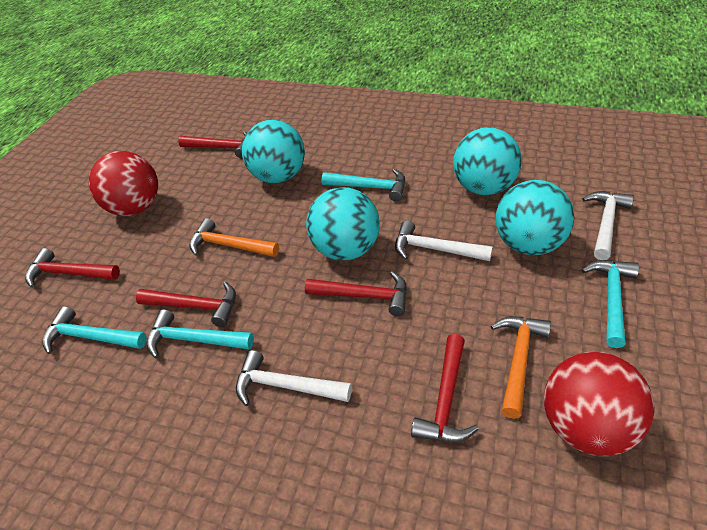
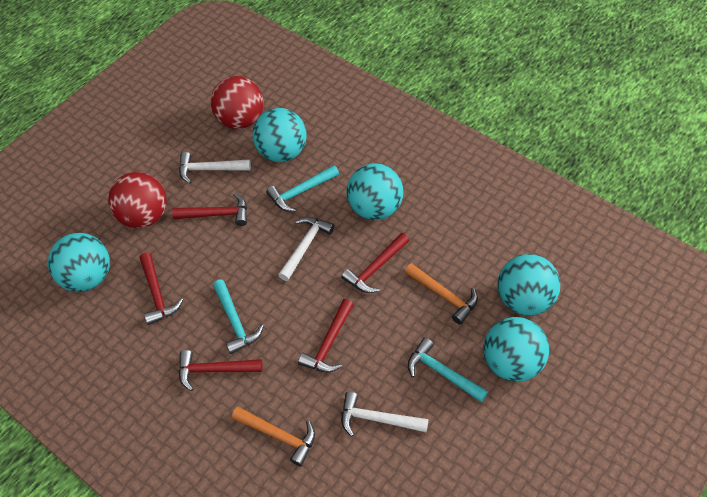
turquoise ball: 4 -> 5
turquoise hammer: 4 -> 3

